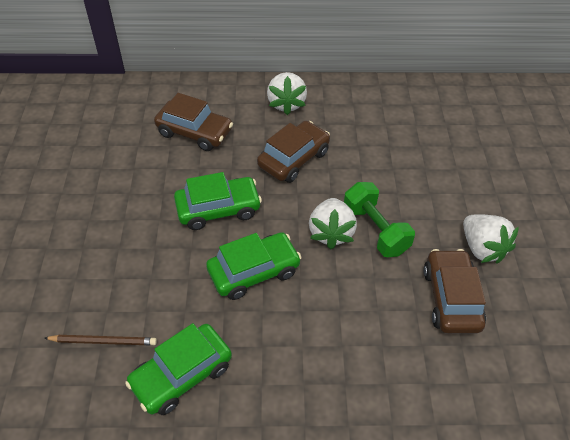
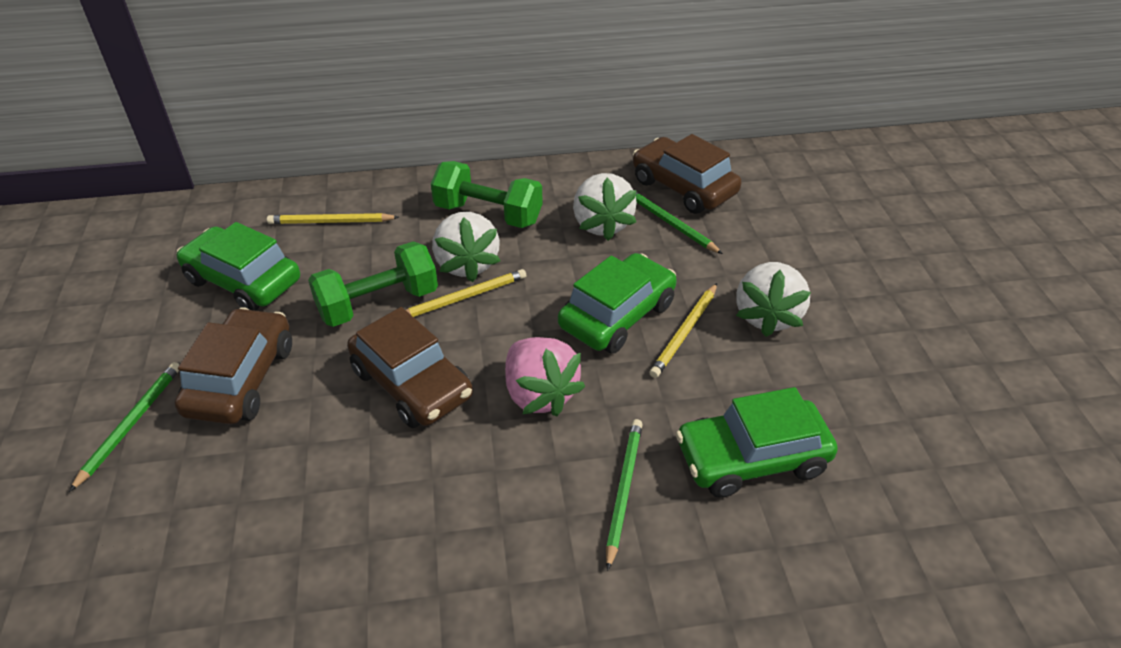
brown pencil: 1 -> 0
green dumbbell: 1 -> 2
green pencil: 0 -> 3
pink strawberry: 0 -> 1
yellow pencil: 0 -> 3

